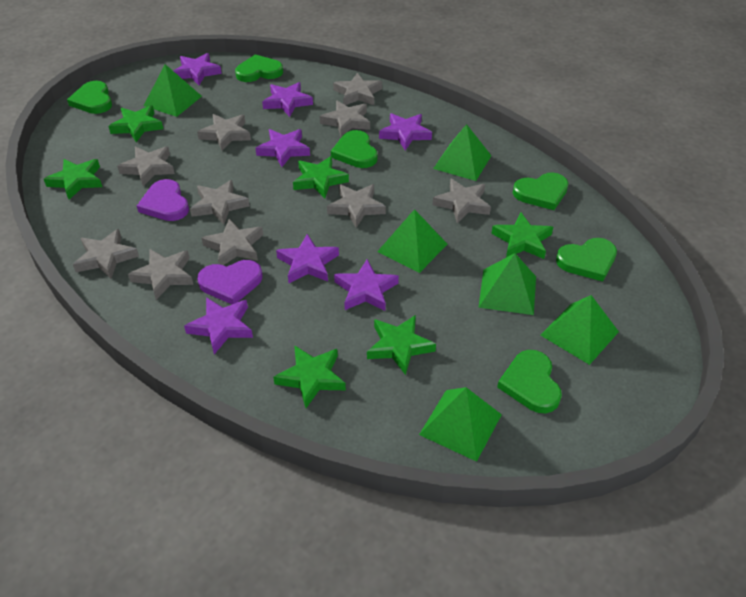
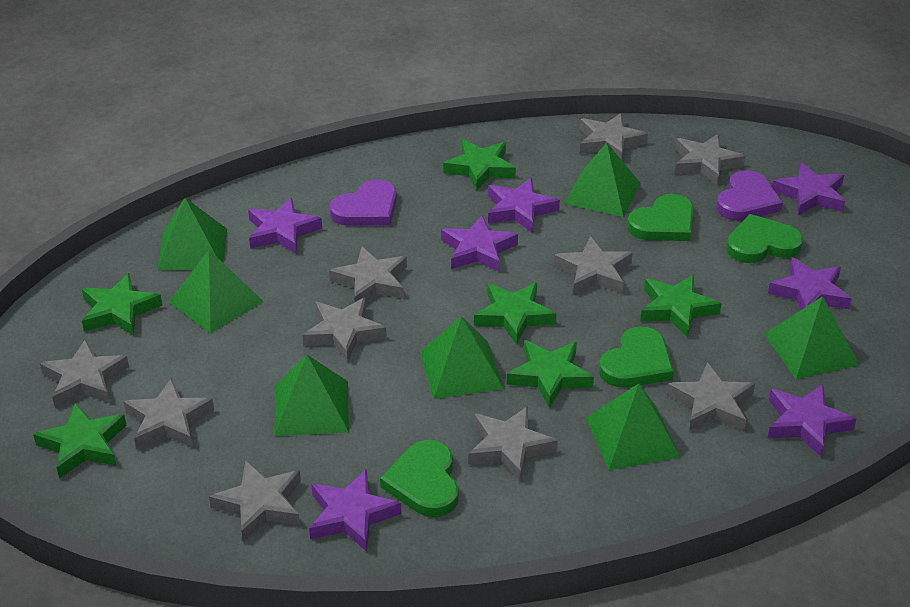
green heart: 6 -> 4
green pyramid: 6 -> 7

